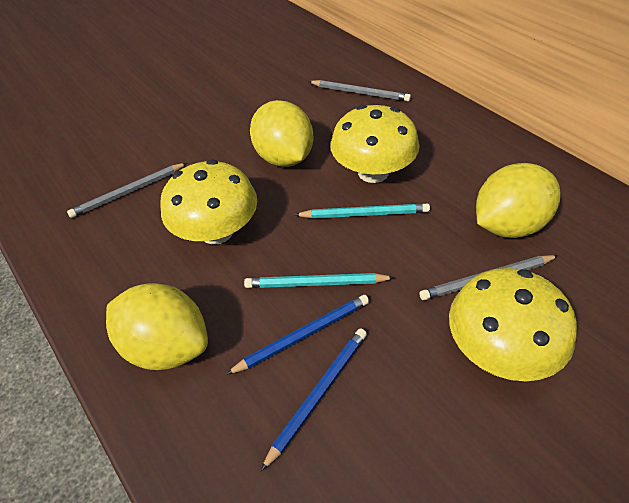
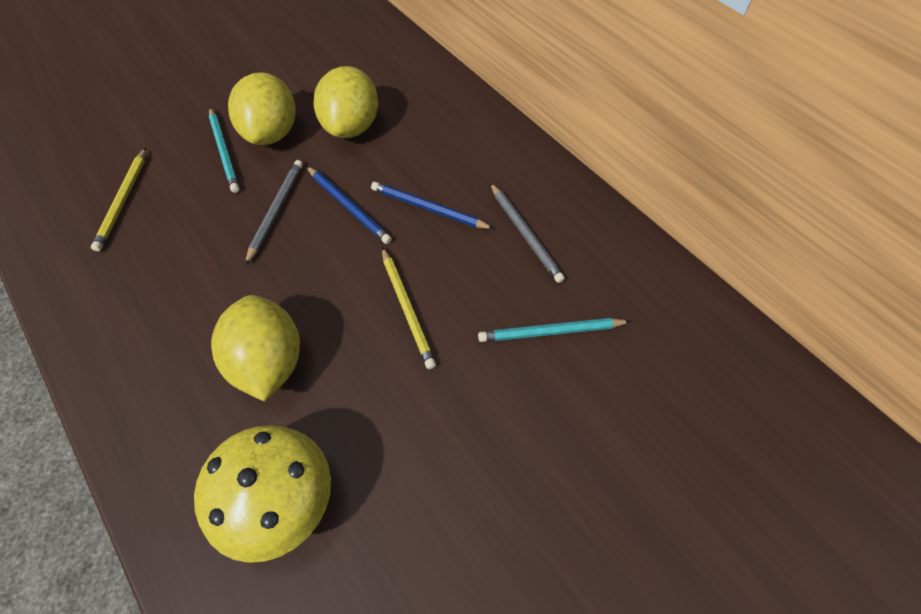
grey pencil: 3 -> 2
yellow mushroom: 3 -> 1
yellow pencil: 0 -> 2

